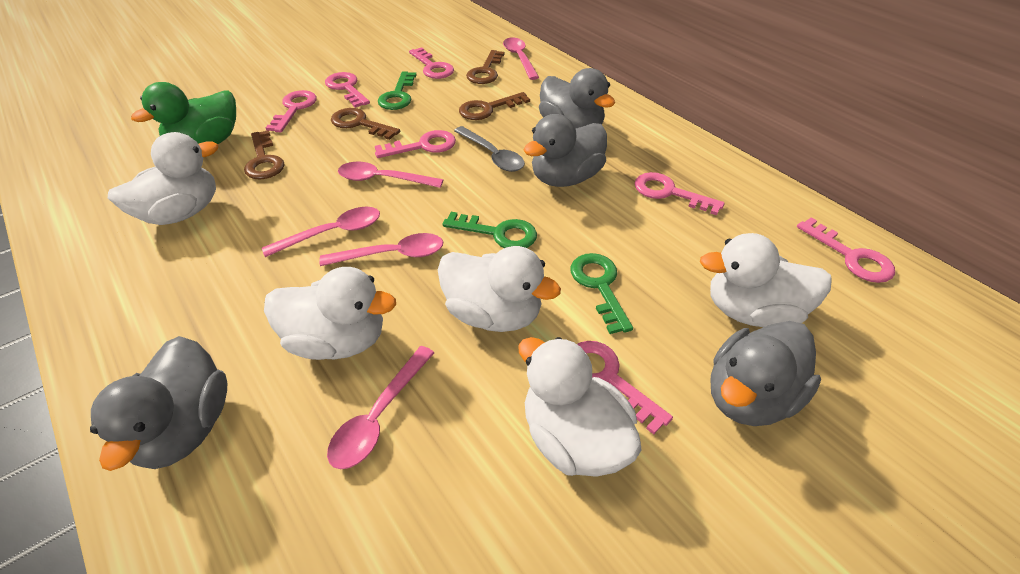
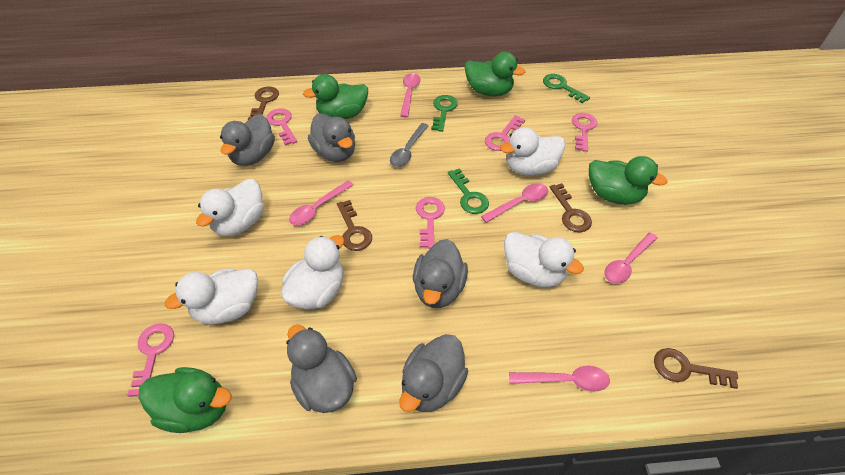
green duck: 1 -> 4
grey duck: 4 -> 5
pink key: 7 -> 5

